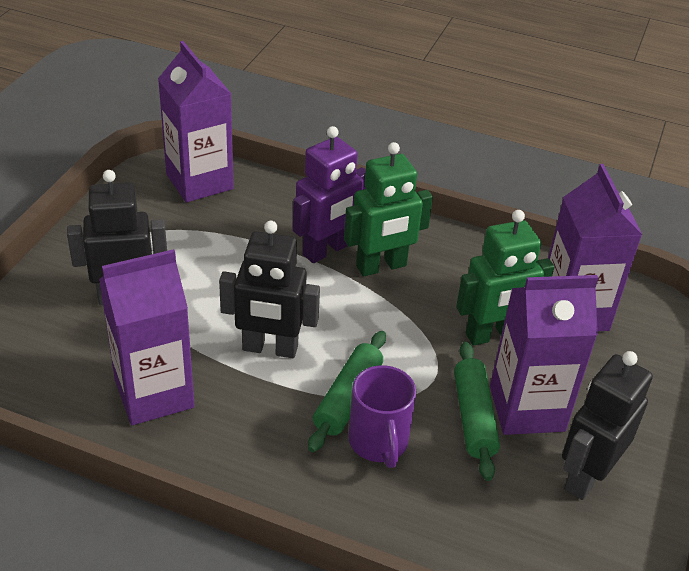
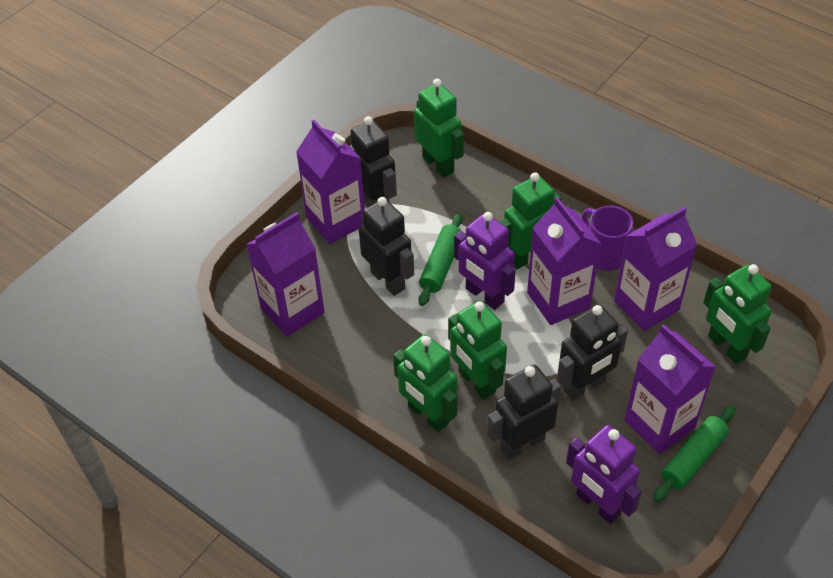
black robot: 3 -> 4
green robot: 2 -> 5
purple carton: 4 -> 5
purple robot: 1 -> 2

